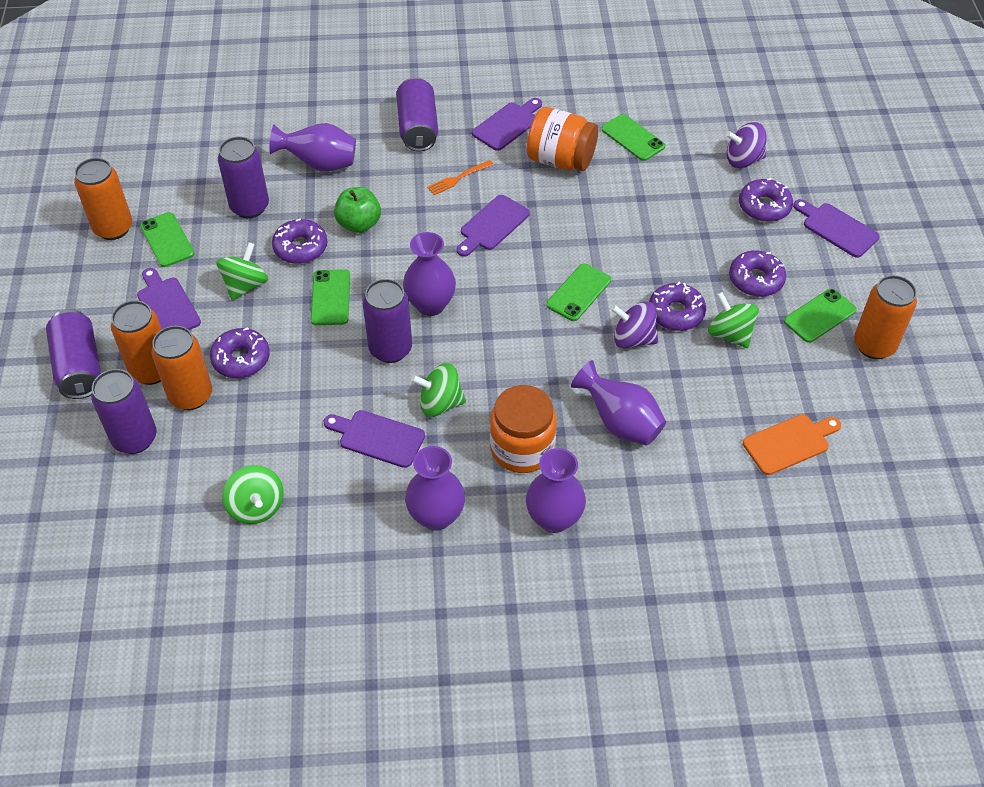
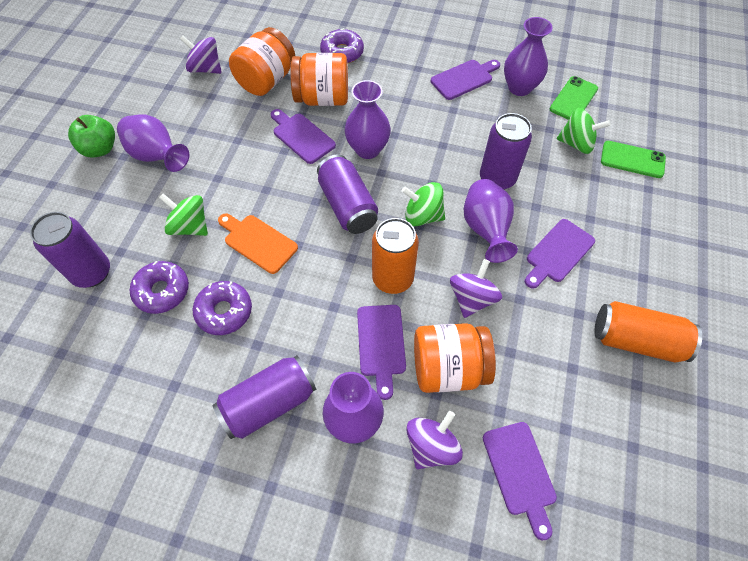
green phone: 5 -> 2
green spinning top: 4 -> 3
orange can: 4 -> 2
orange fork: 1 -> 0
orange jar: 2 -> 3
purple can: 5 -> 4
purple donut: 5 -> 3
purple spinning top: 2 -> 3

